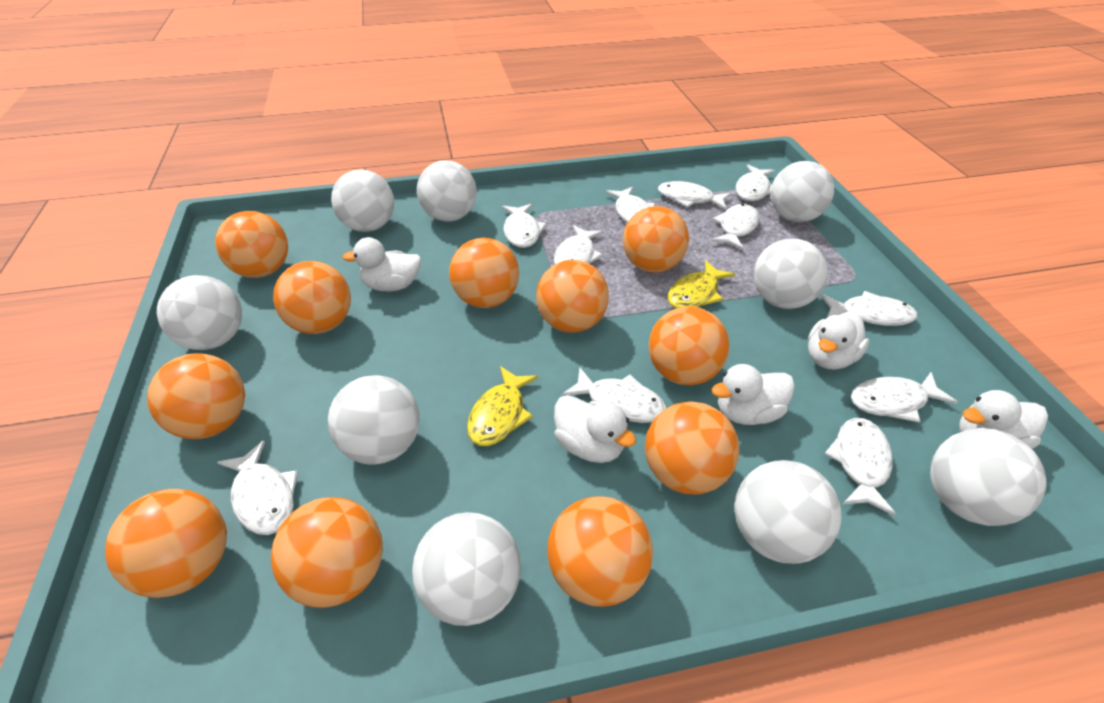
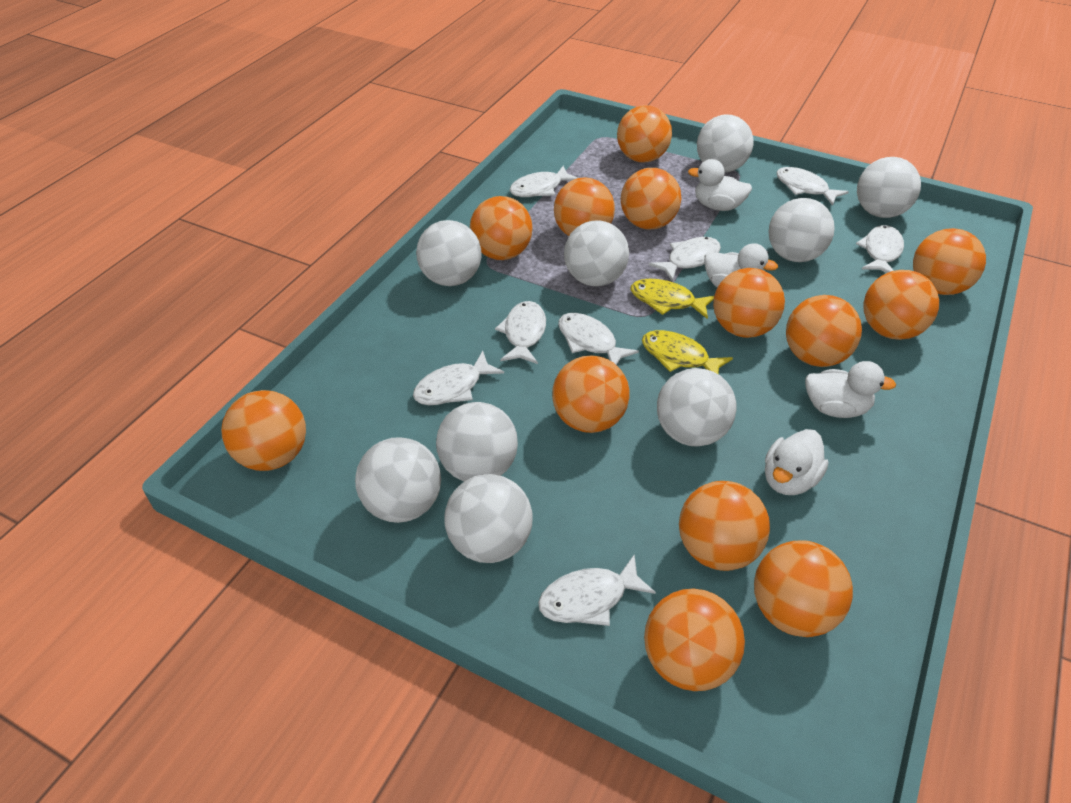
orange ball: 11 -> 13
white duck: 5 -> 4
white fish: 11 -> 8

